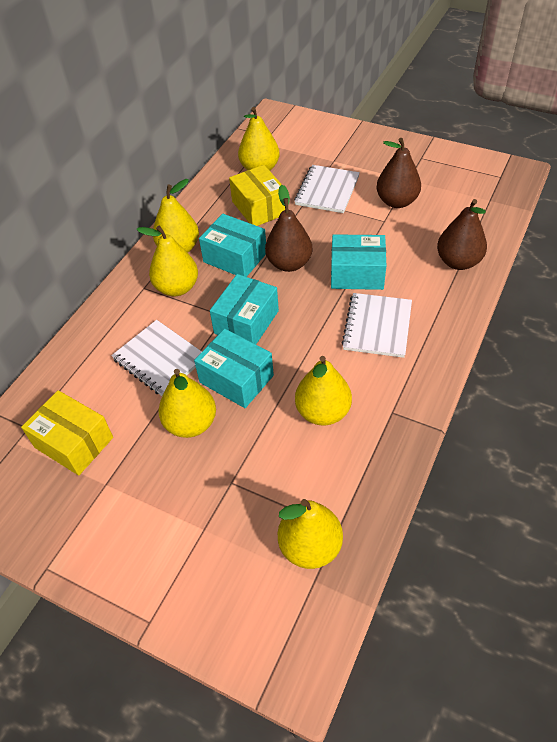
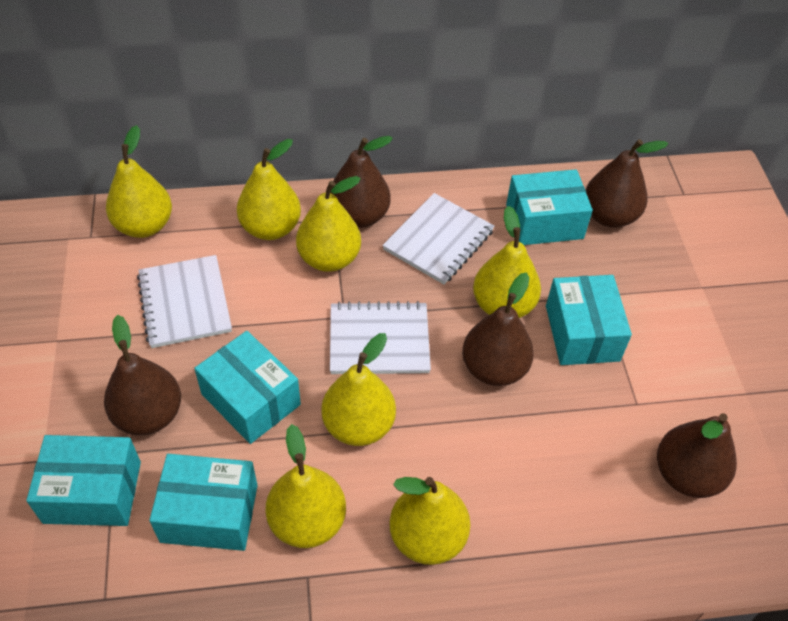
brown pear: 3 -> 5
turquoise box: 4 -> 5
yellow box: 2 -> 0
yellow pear: 6 -> 7

